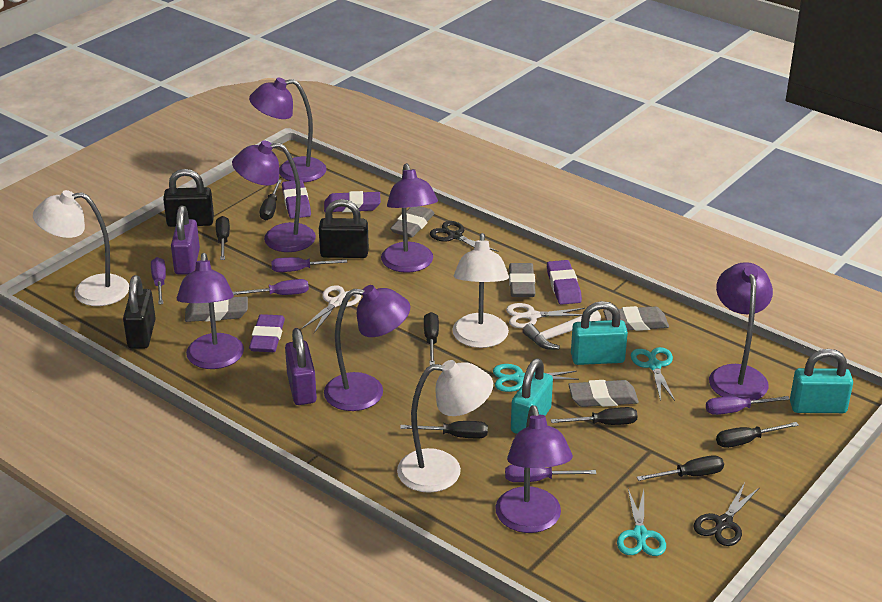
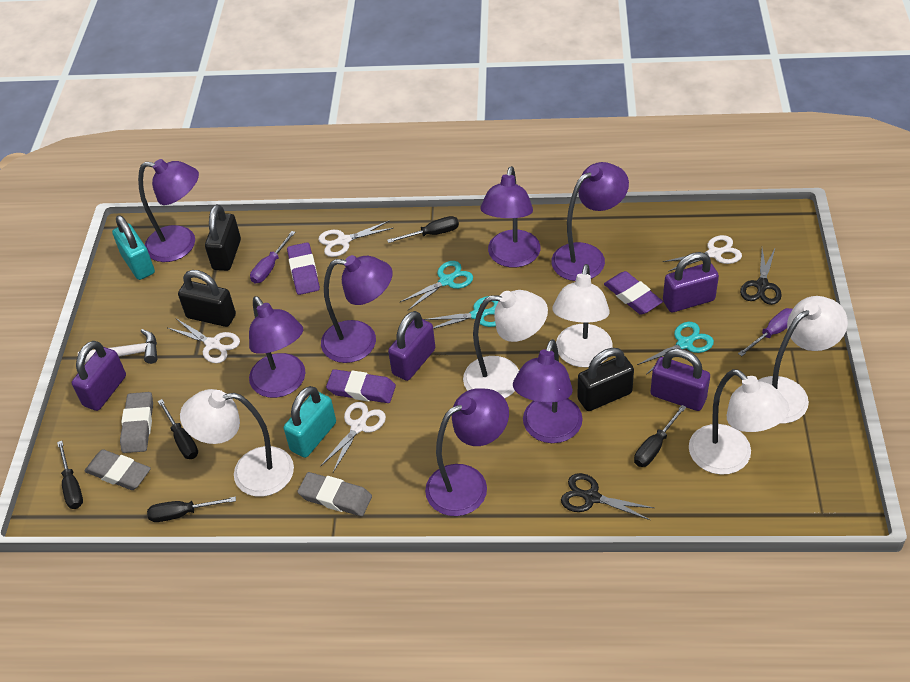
black screwdriver: 7 -> 5
grey eraser: 5 -> 3
purple eraser: 4 -> 3
purple padlock: 2 -> 4
purple screwdriver: 5 -> 2
turquoise padlock: 3 -> 2
white lamp: 3 -> 5
white scissors: 2 -> 4

